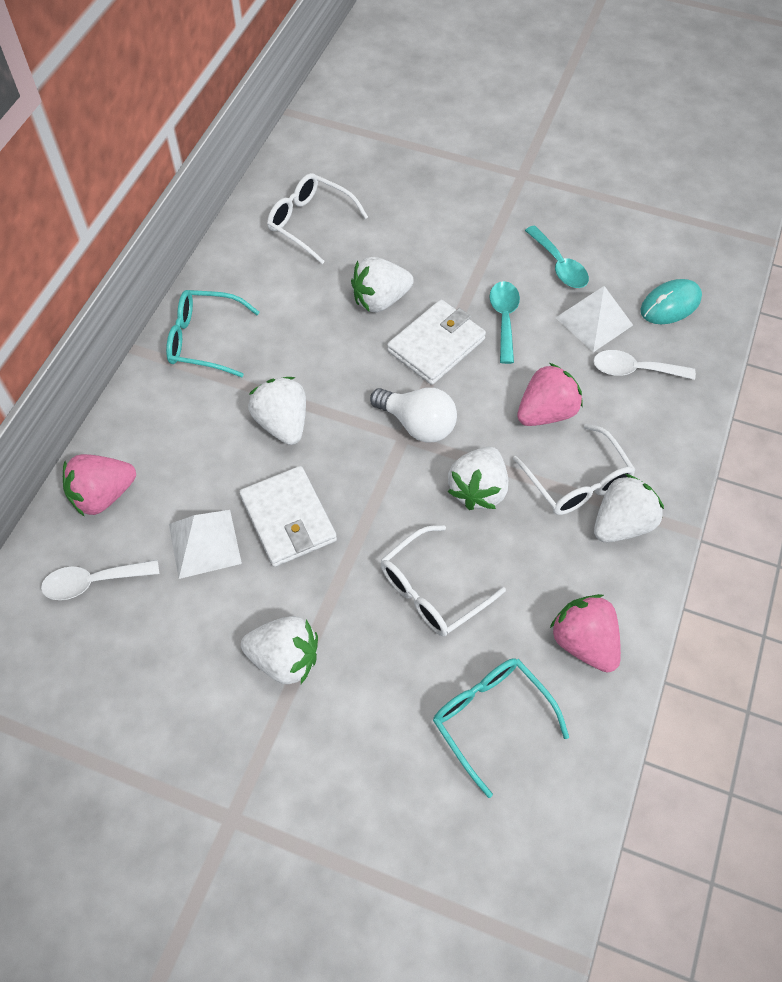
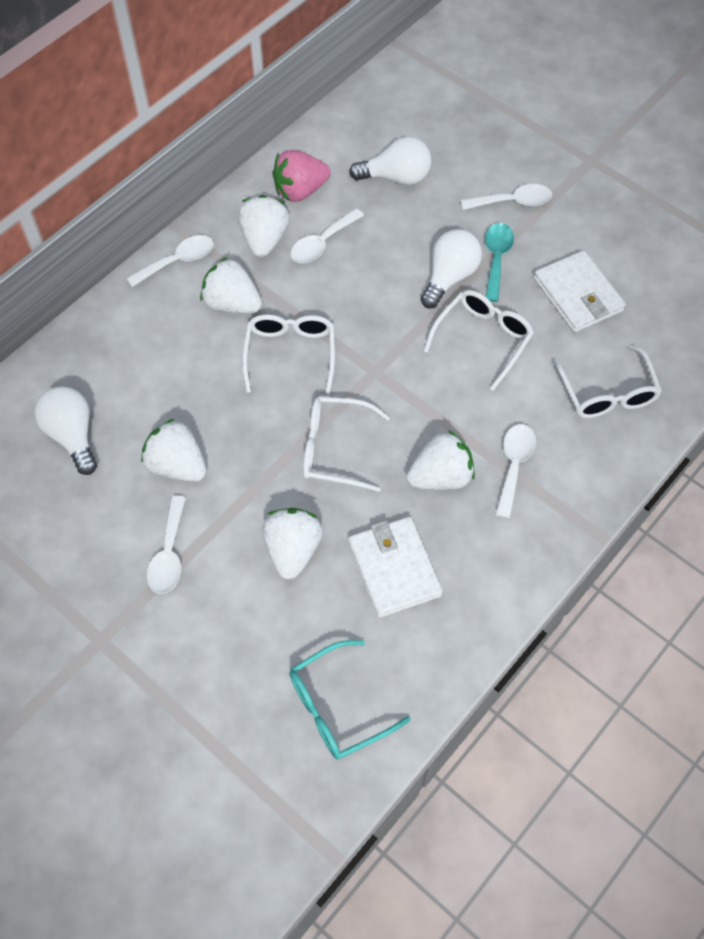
pink strawberry: 3 -> 1
turquoise glasses: 2 -> 1
turquoise mouse: 1 -> 0
turquoise spoon: 2 -> 1
white glasses: 3 -> 4
white light bulb: 1 -> 3
white pyramid: 2 -> 0
white spoon: 2 -> 5

